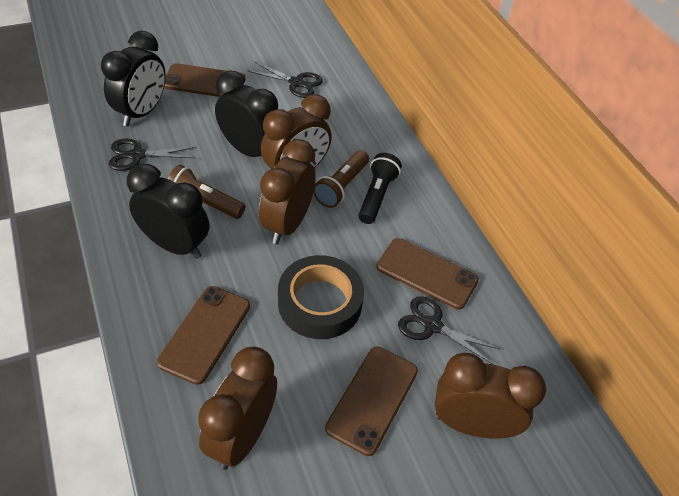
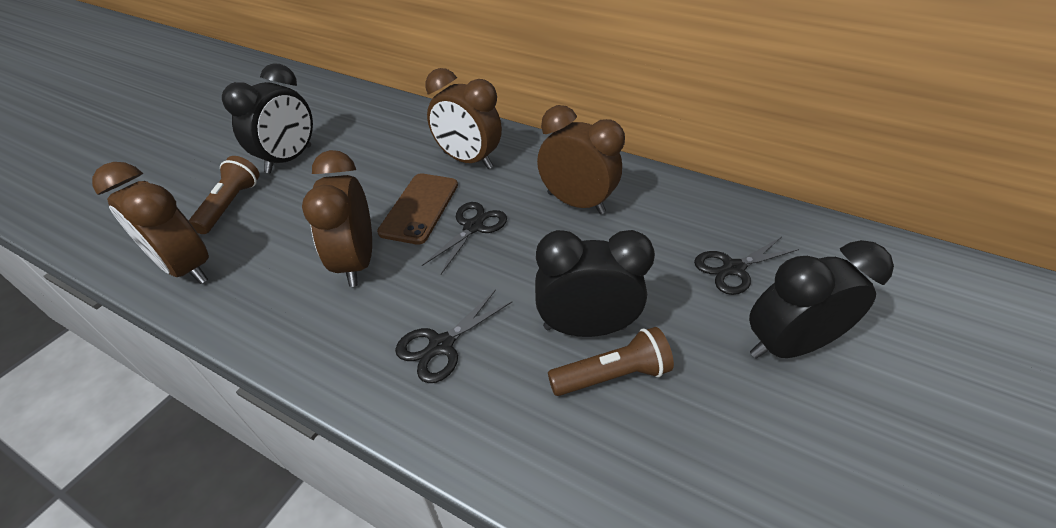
black flashlight: 1 -> 0
black tape: 1 -> 0
brown phone: 4 -> 1

